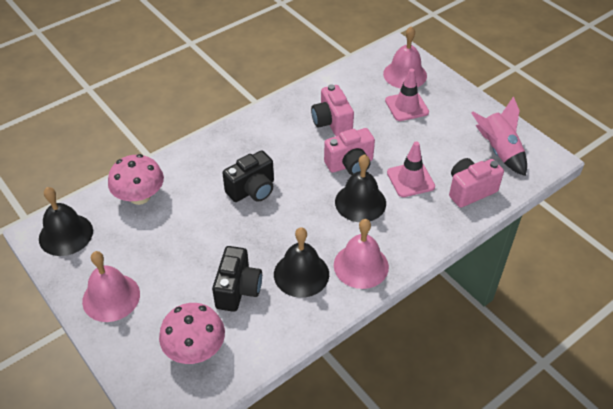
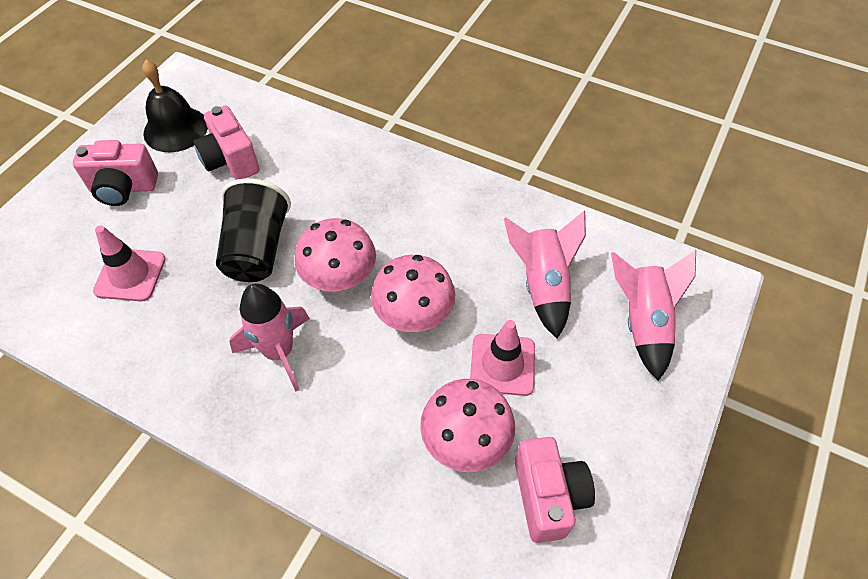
black bell: 3 -> 1
black camera: 2 -> 0
black cup: 0 -> 1
pink bell: 3 -> 0
pink mushroom: 2 -> 3
pink rocket: 1 -> 3

